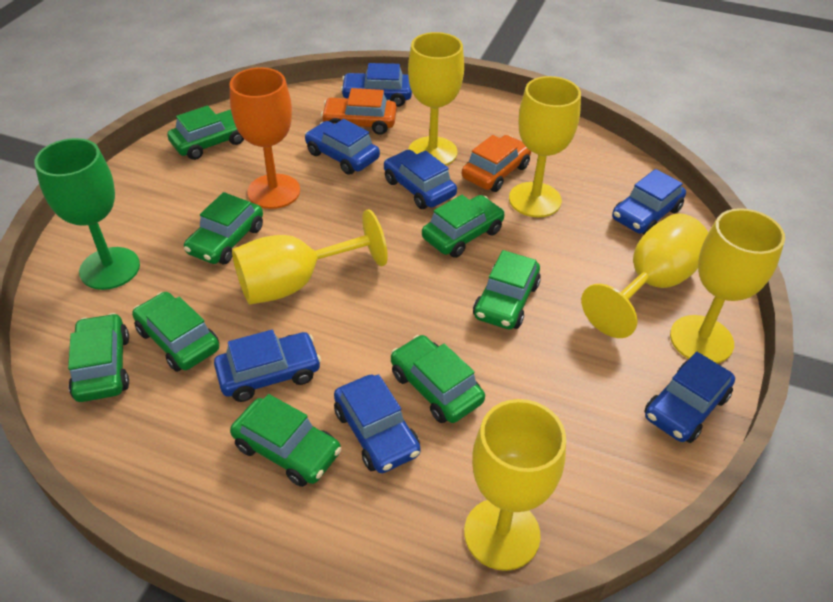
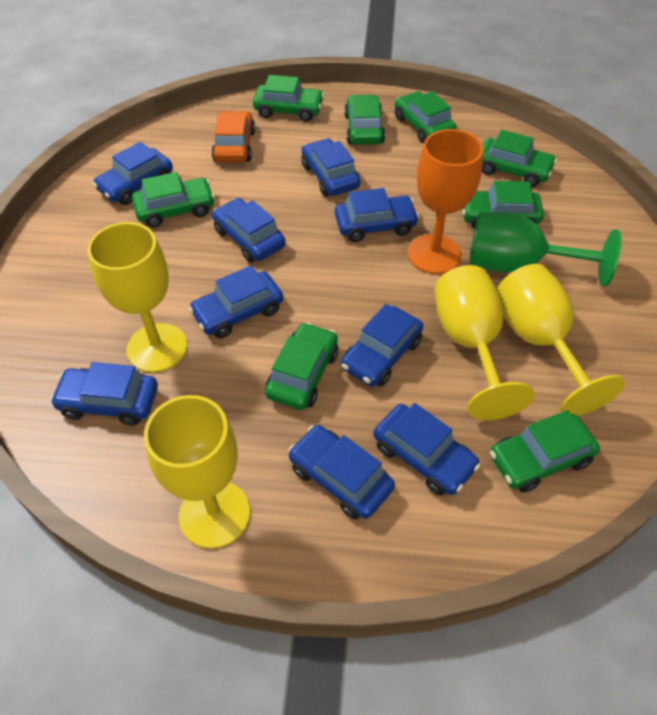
blue car: 7 -> 9
orange car: 2 -> 1
yellow goblet: 6 -> 4

